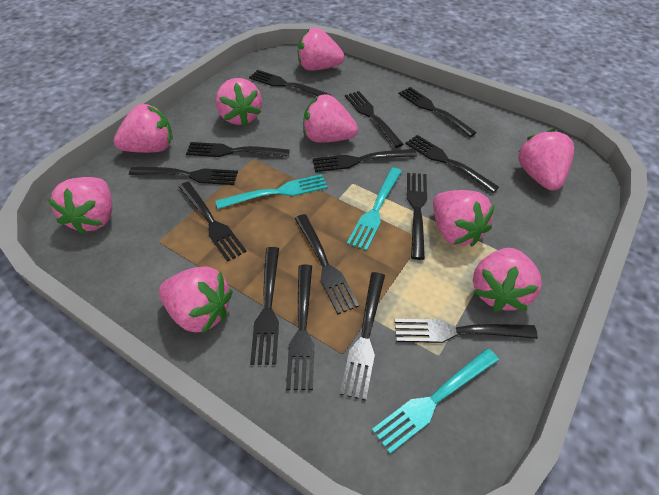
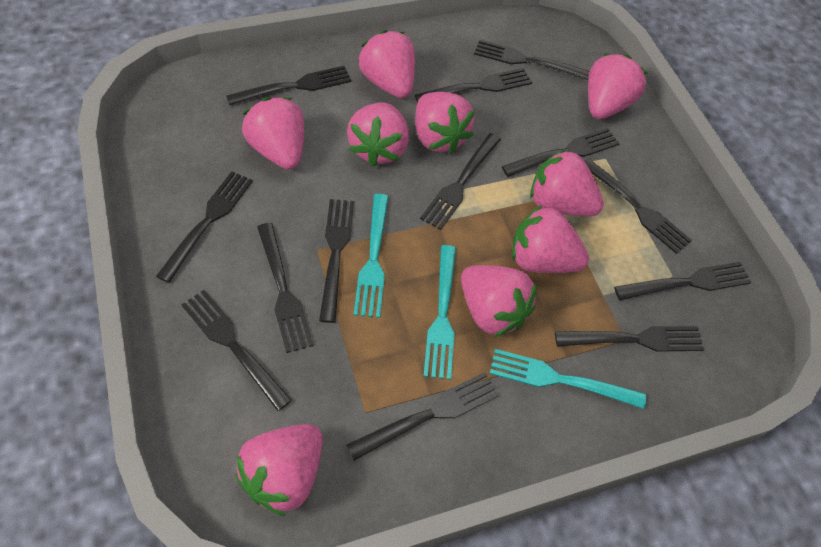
black fork: 14 -> 13

